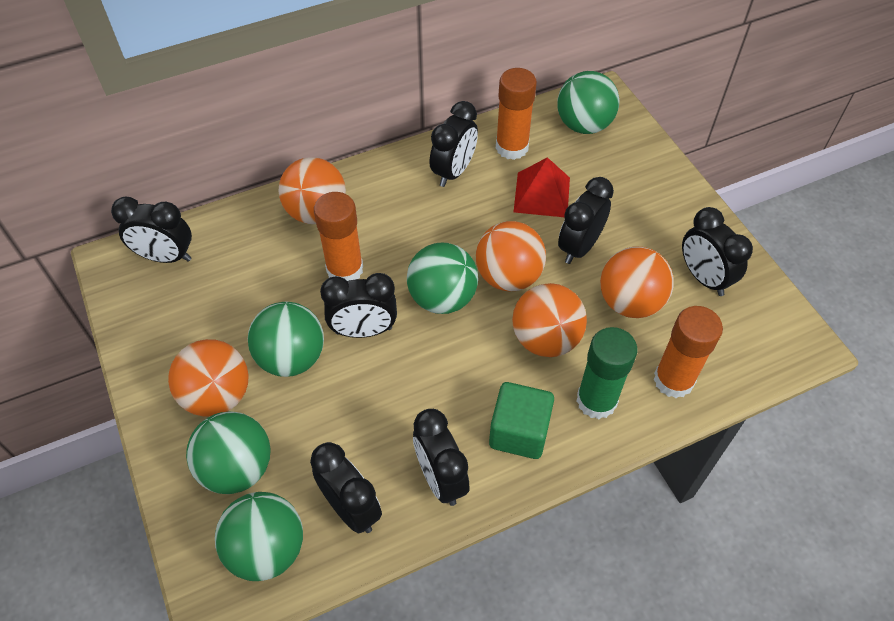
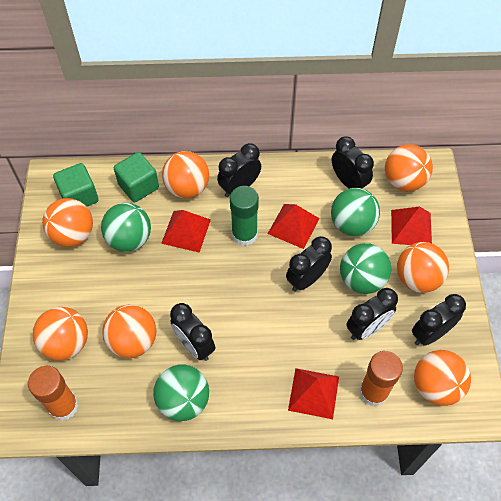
black clock: 7 -> 6
green ball: 5 -> 4
green cube: 1 -> 2
orange ball: 5 -> 7
orange glue stick: 3 -> 2
red pyramid: 1 -> 4

